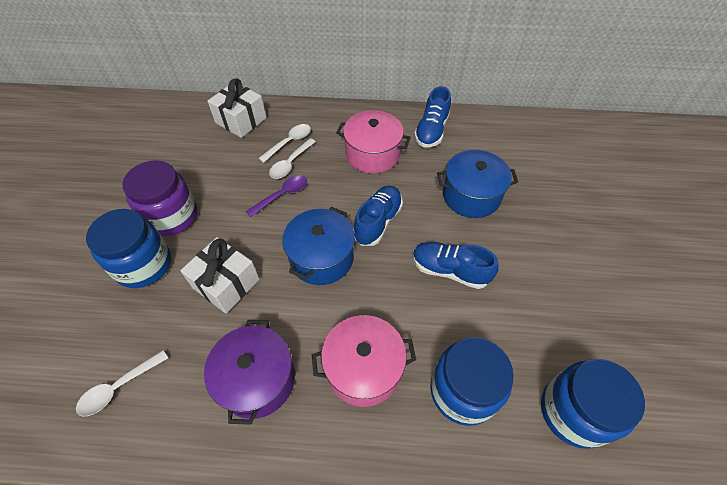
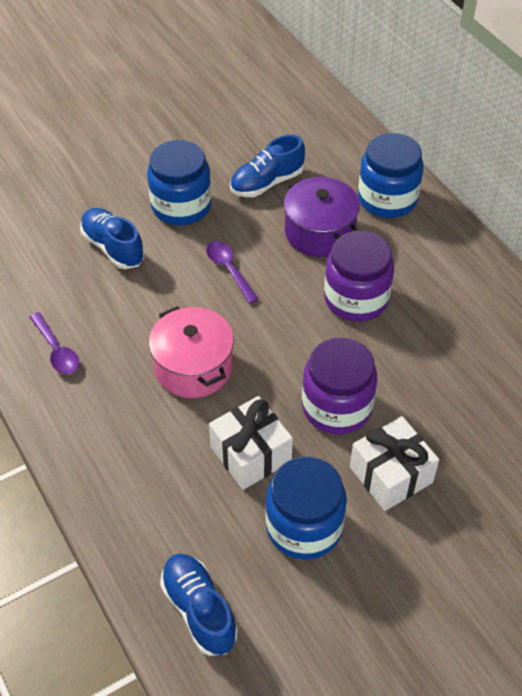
blue pot: 2 -> 0
pink pot: 2 -> 1
purple jar: 1 -> 2
purple spoon: 1 -> 2
white spoon: 3 -> 0

